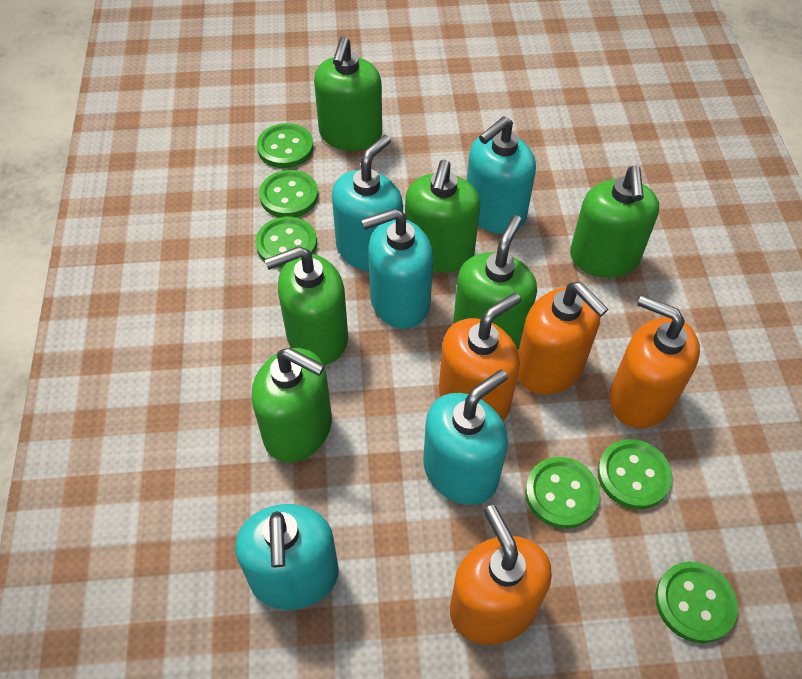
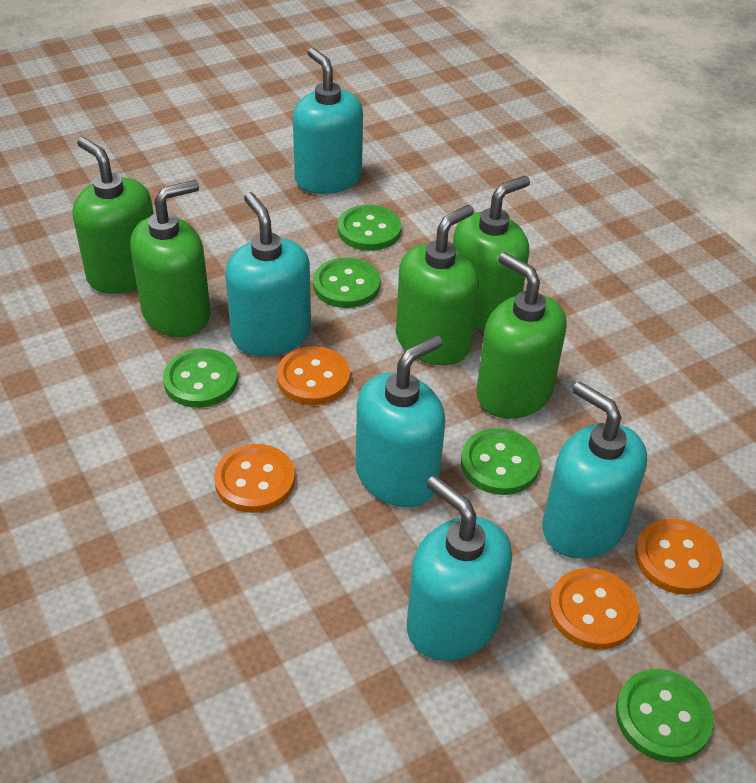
green button: 6 -> 5
green soap dispenser: 6 -> 5
orange button: 0 -> 4
orange soap dispenser: 4 -> 0

